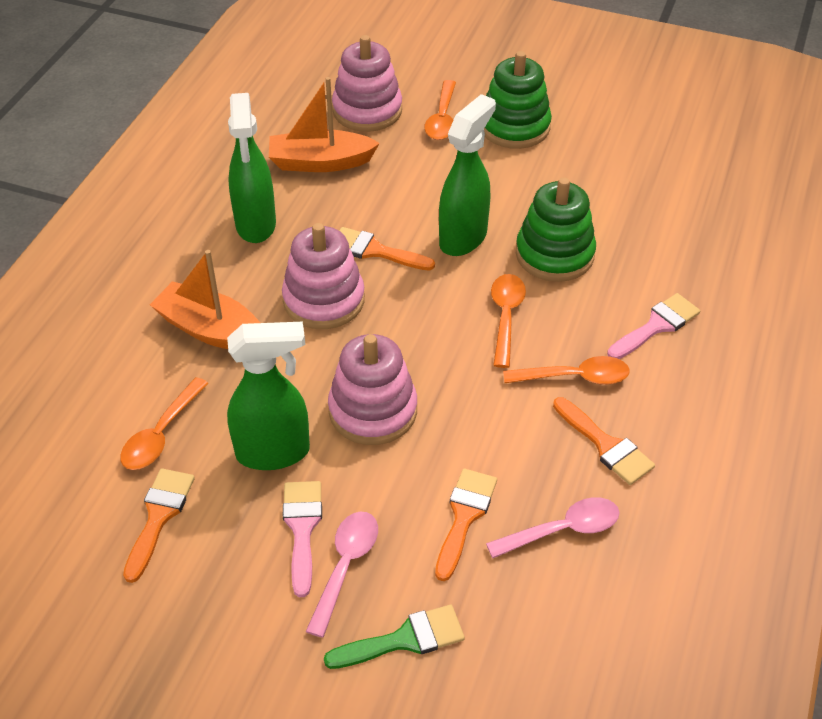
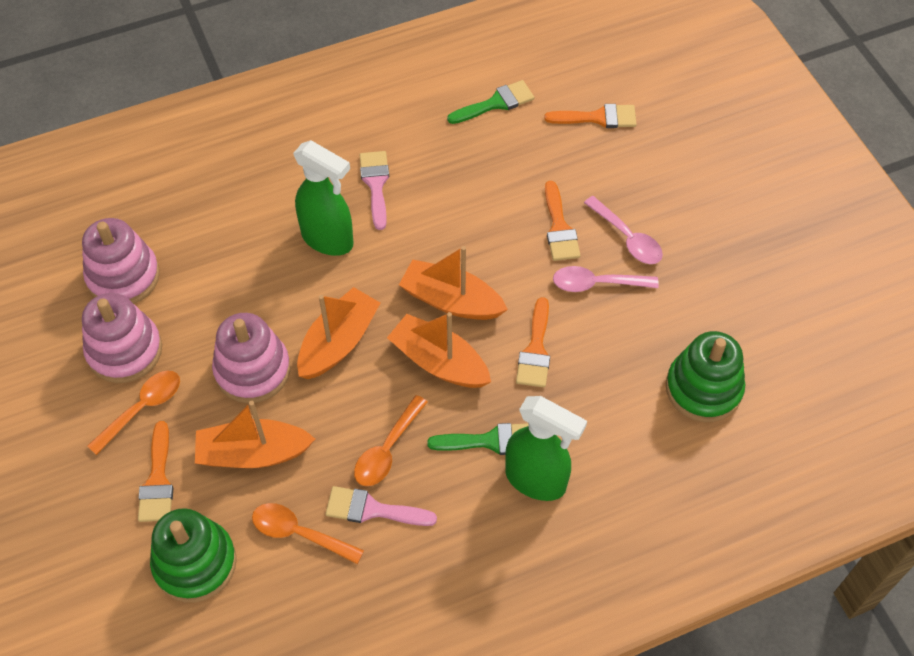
green brush: 1 -> 2
green spray bottle: 3 -> 2
orange boat: 2 -> 4
orange spoon: 4 -> 3

